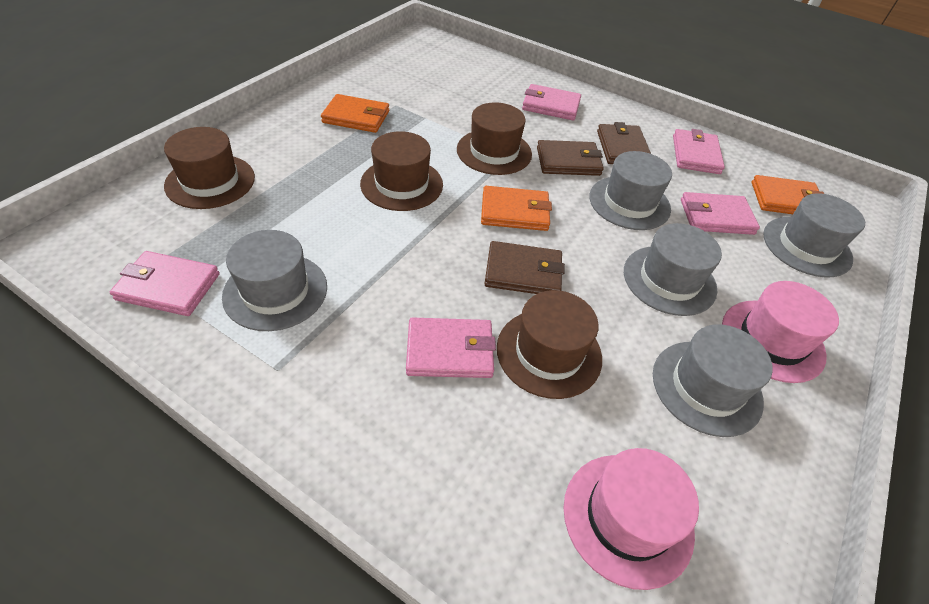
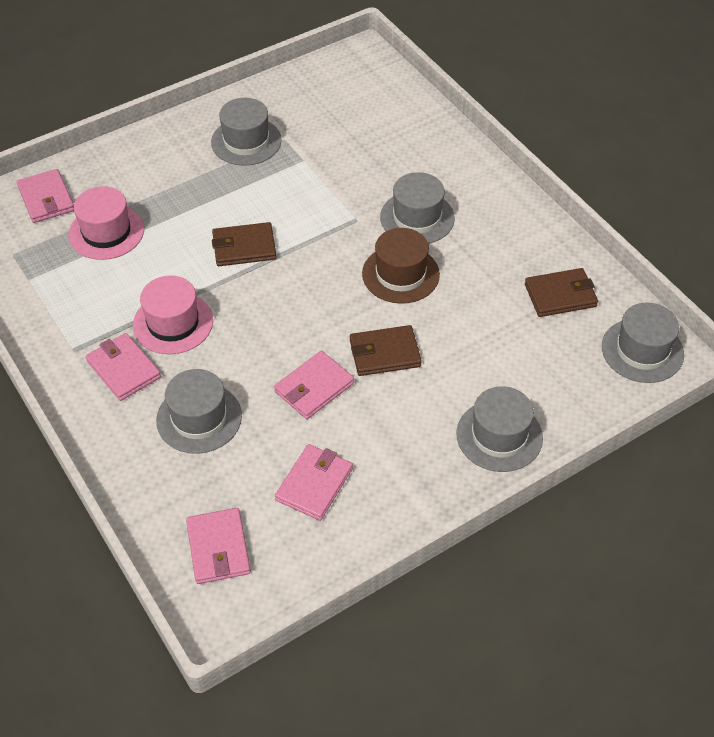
brown hat: 4 -> 1
orange wallet: 3 -> 0

